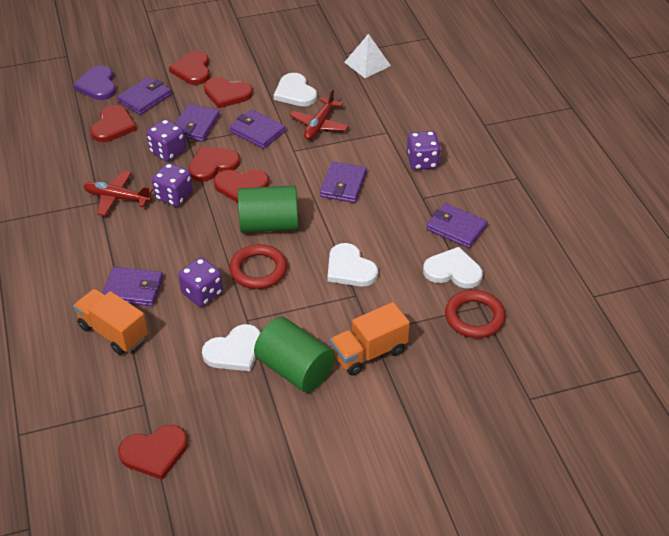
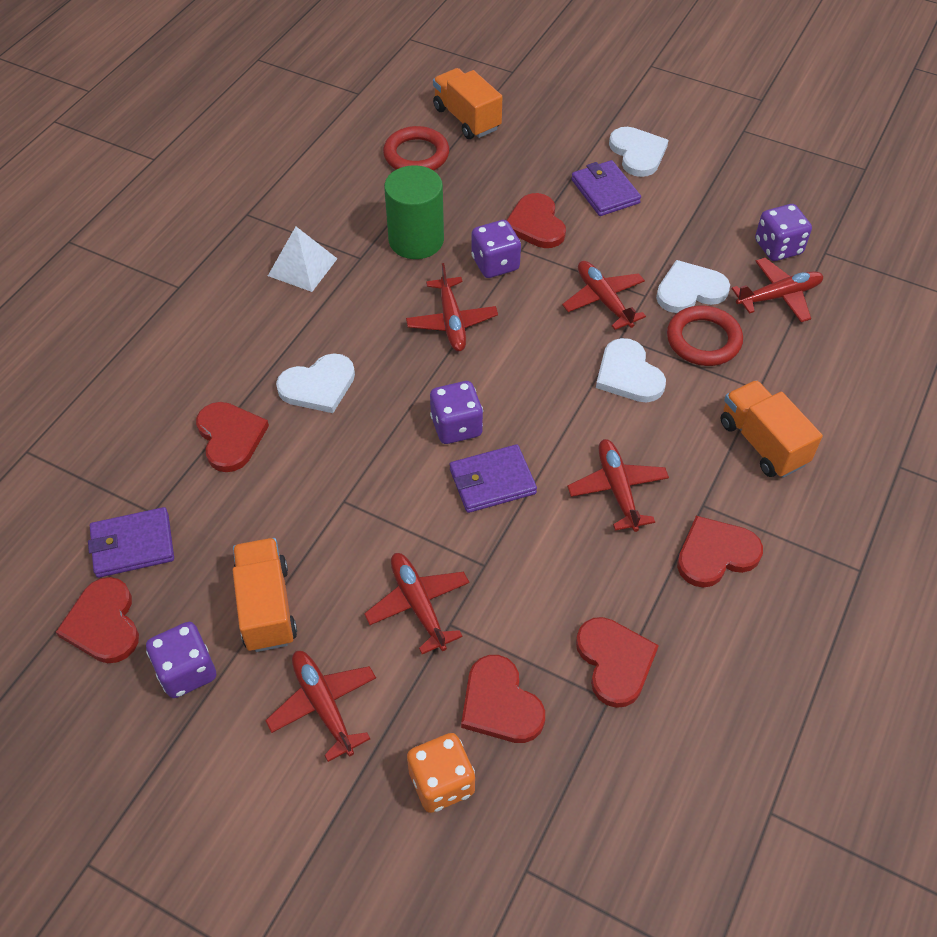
green cylinder: 2 -> 1
orange dice: 0 -> 1
orange truck: 2 -> 3
purple heart: 1 -> 0
purple wallet: 6 -> 3
red plane: 2 -> 6

